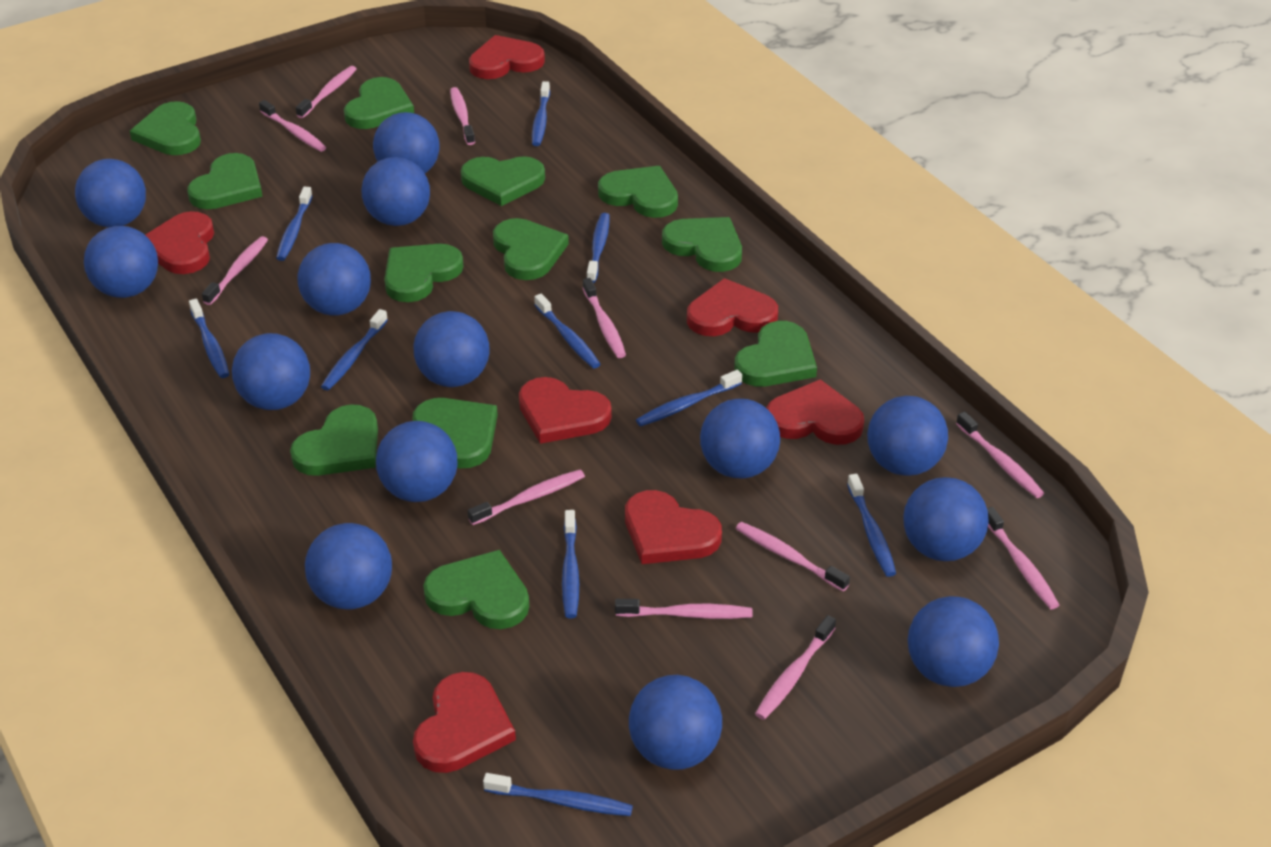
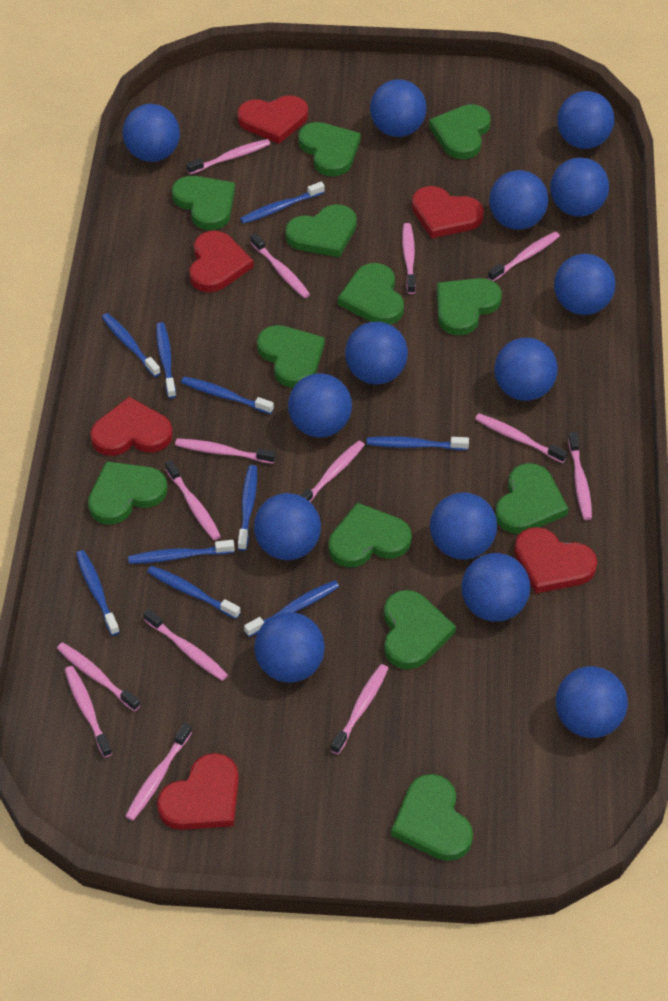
pink toothbrush: 11 -> 14
red heart: 7 -> 6

